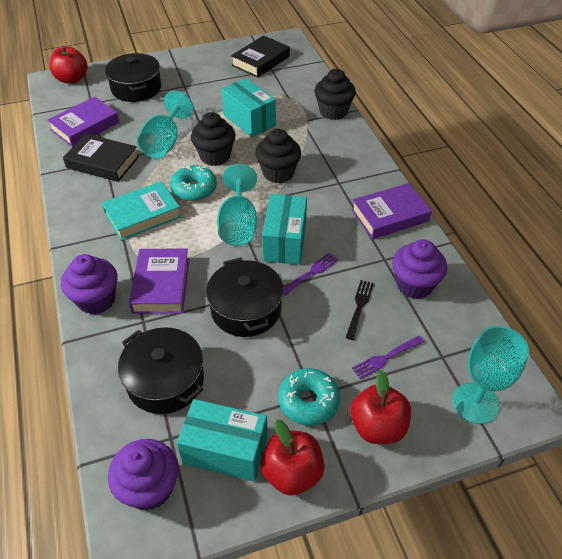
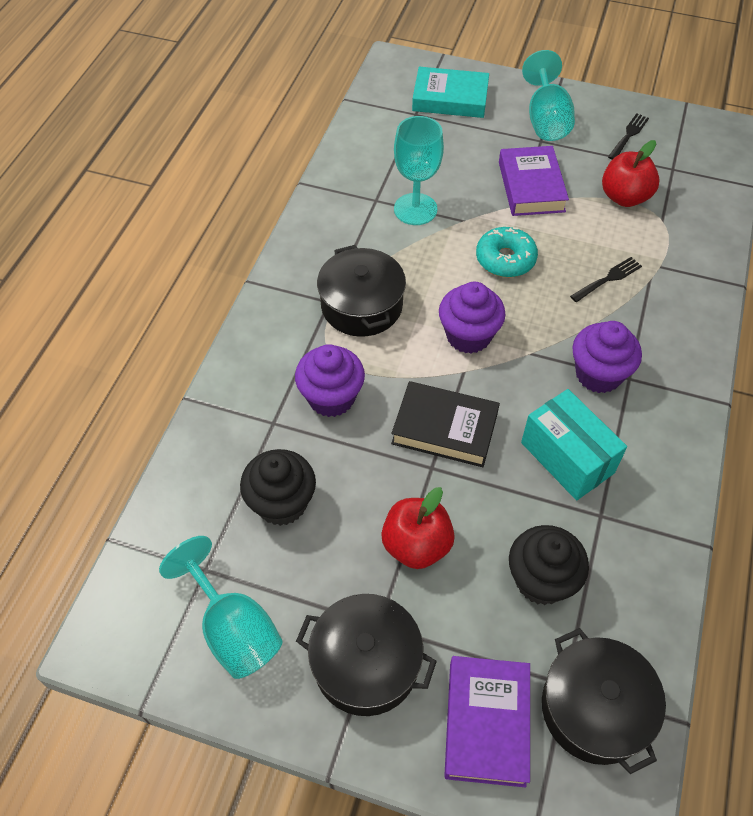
black book: 2 -> 1
black cupcake: 3 -> 2
black fork: 1 -> 2
purple book: 3 -> 2
purple fork: 2 -> 0
red apple: 3 -> 2
turquoise box: 3 -> 1
turquoise donut: 2 -> 1

